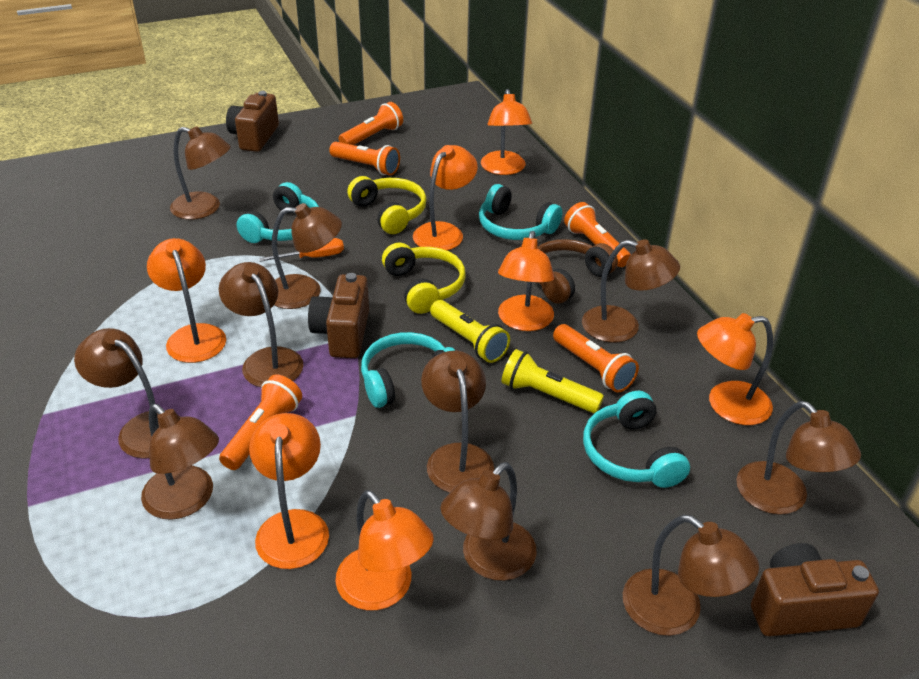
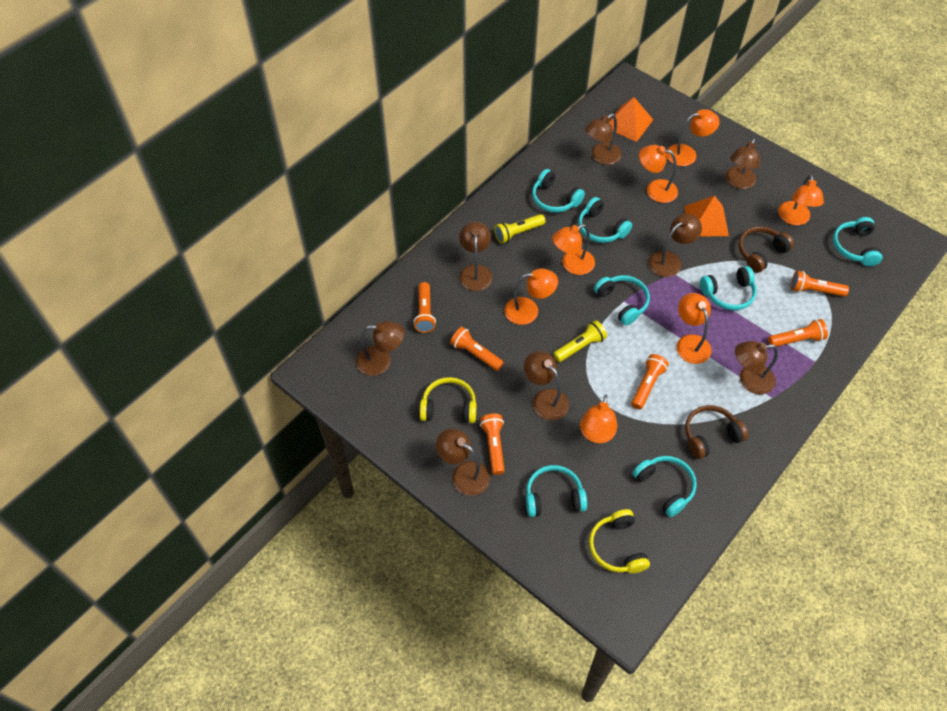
brown camera: 3 -> 0
brown headphones: 1 -> 2
brown lamp: 10 -> 8
orange flashlight: 5 -> 6
orange pyramid: 0 -> 2
orange screwdriver: 1 -> 0
turquoise headphones: 4 -> 7

